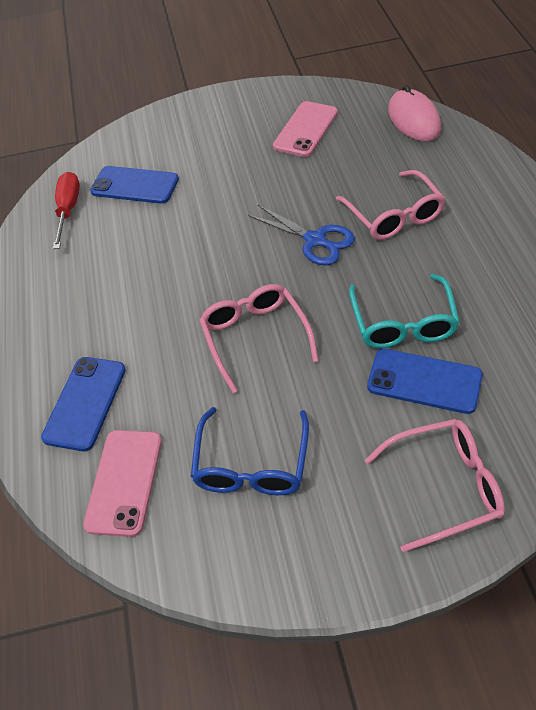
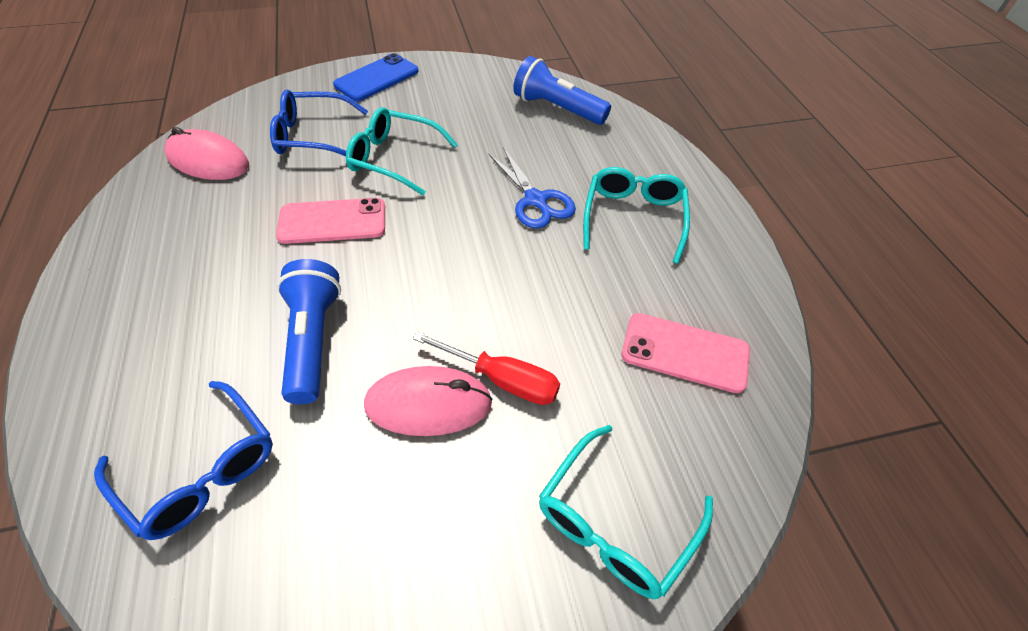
blue flashlight: 0 -> 2
blue glasses: 1 -> 2
blue phone: 3 -> 1
pink glasses: 3 -> 0
pink mouse: 1 -> 2
turquoise glasses: 1 -> 3

